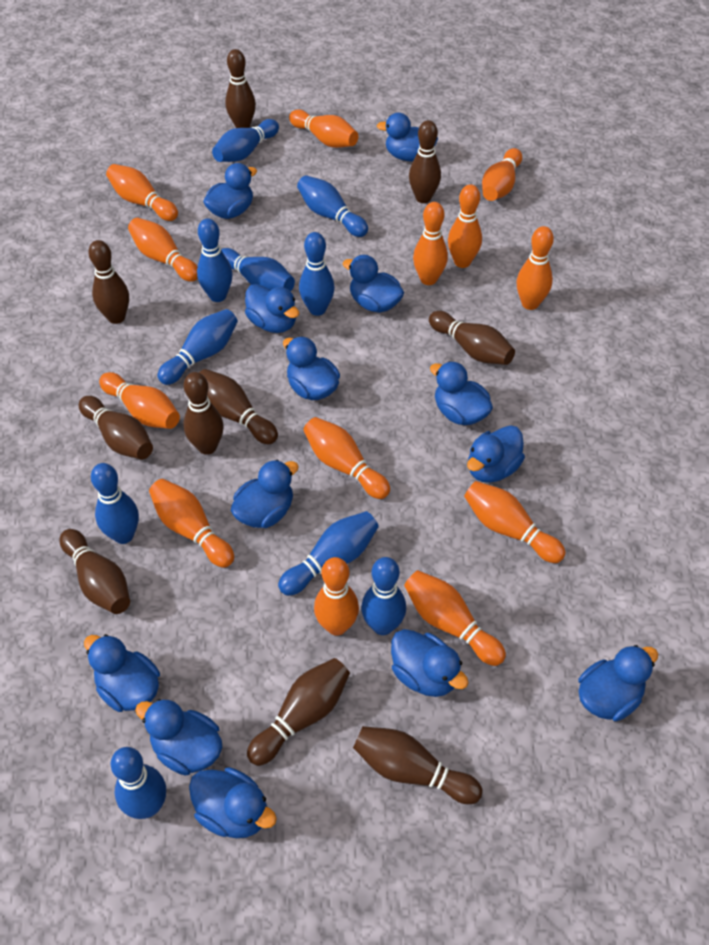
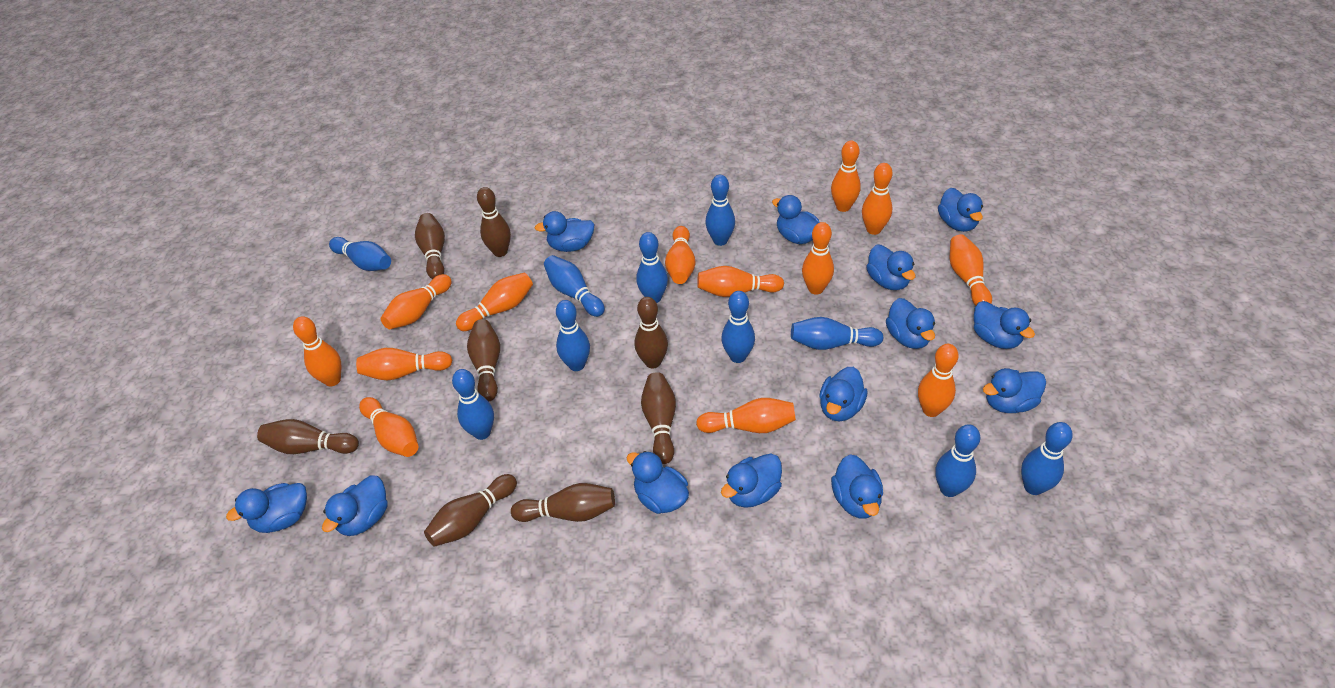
brown bowling pin: 10 -> 8

